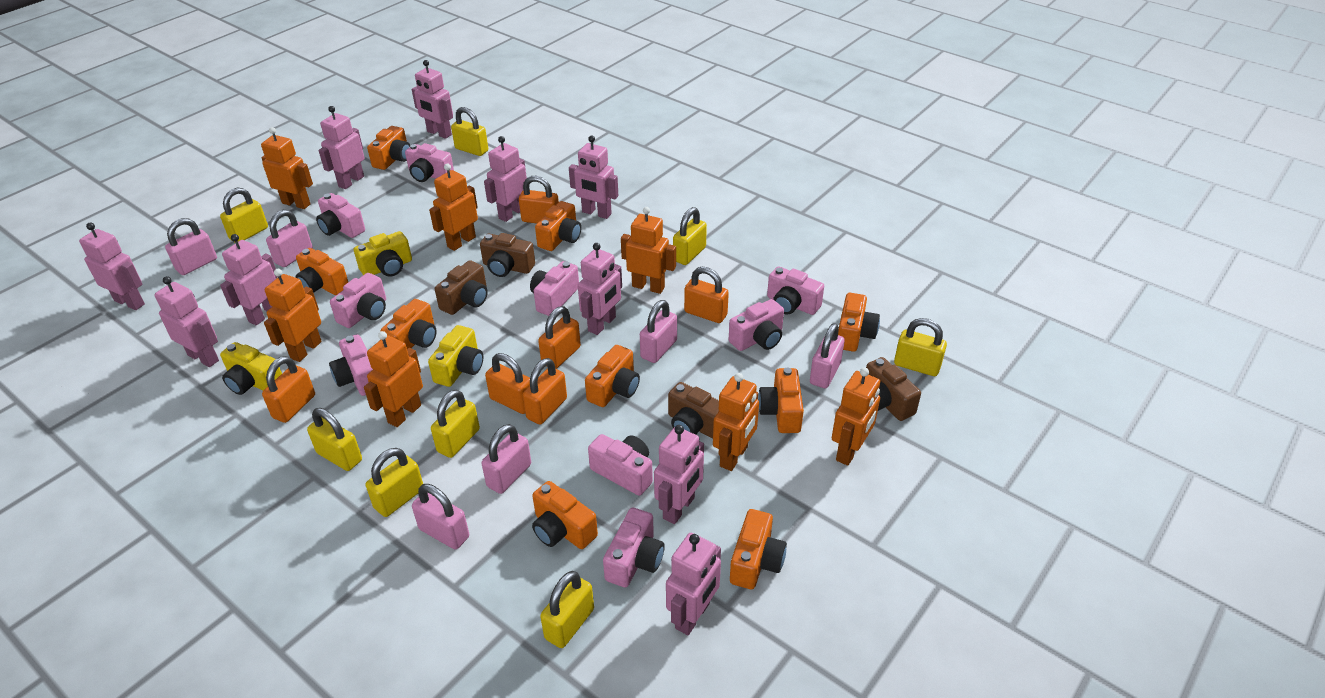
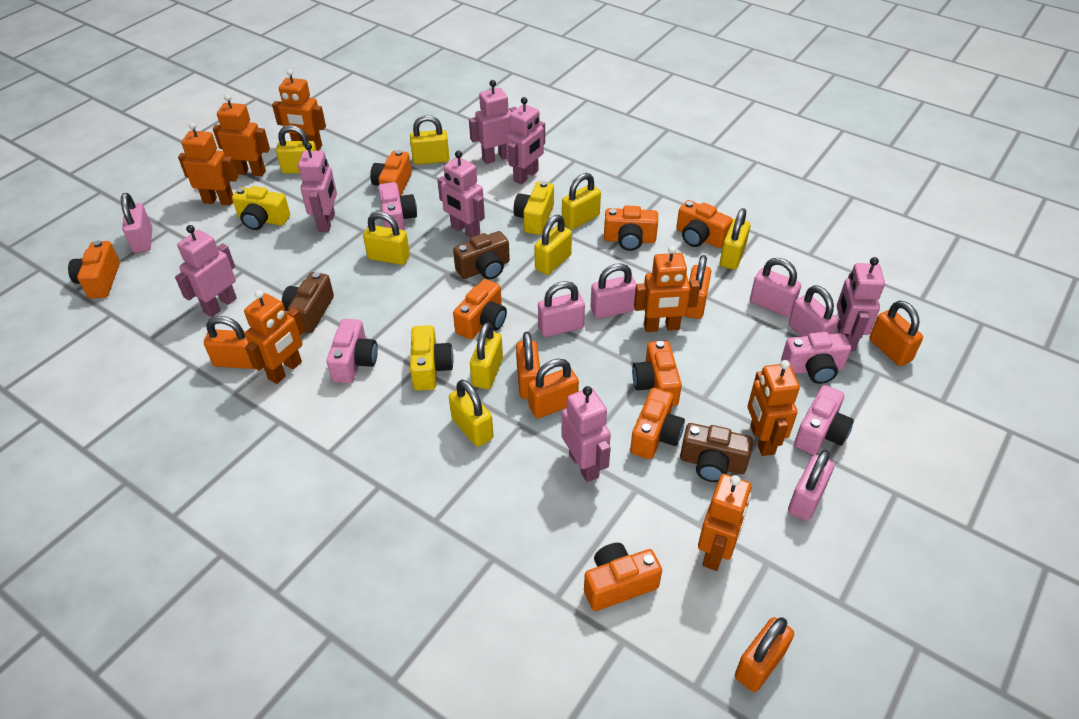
brown camera: 4 -> 3
orange camera: 9 -> 8
pink camera: 9 -> 4
pink robot: 10 -> 7

